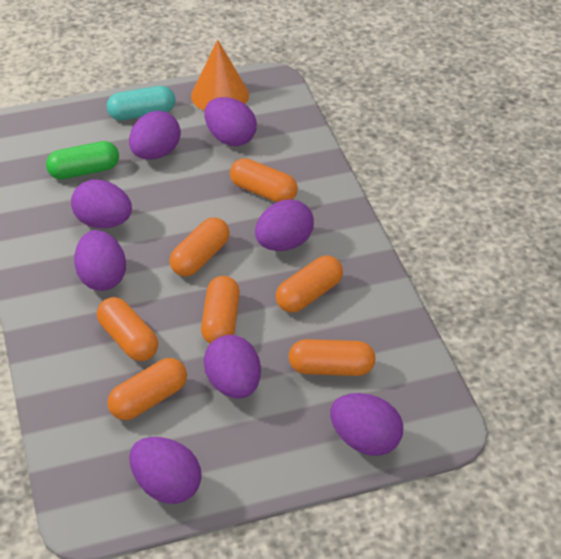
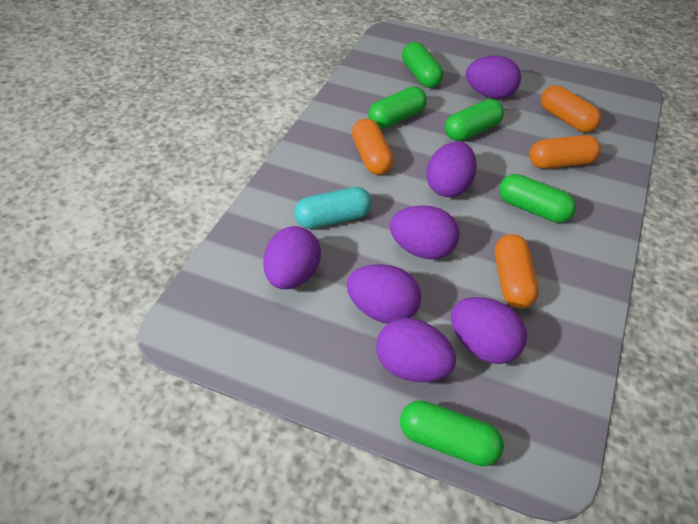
green capsule: 1 -> 5
orange capsule: 7 -> 4
orange cone: 1 -> 0
purple egg: 8 -> 7

